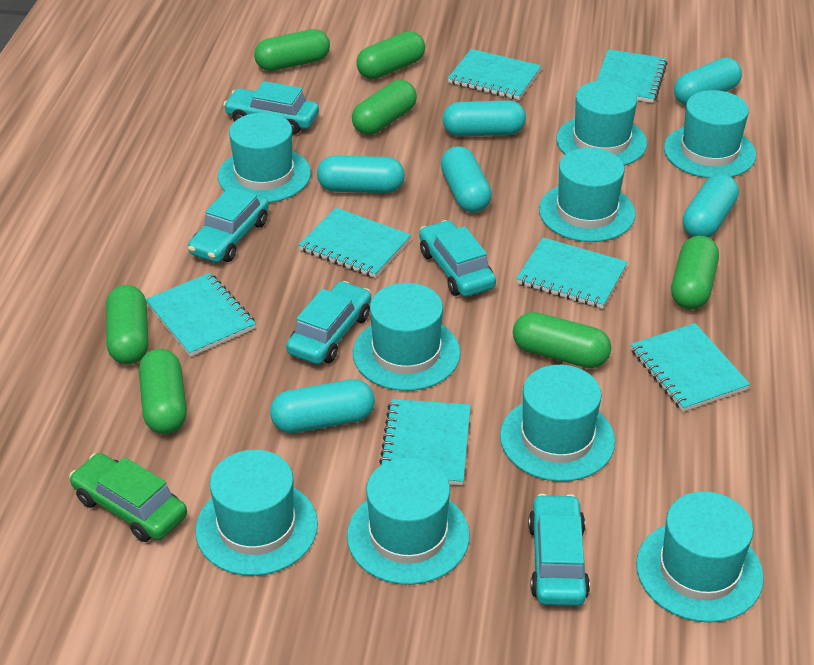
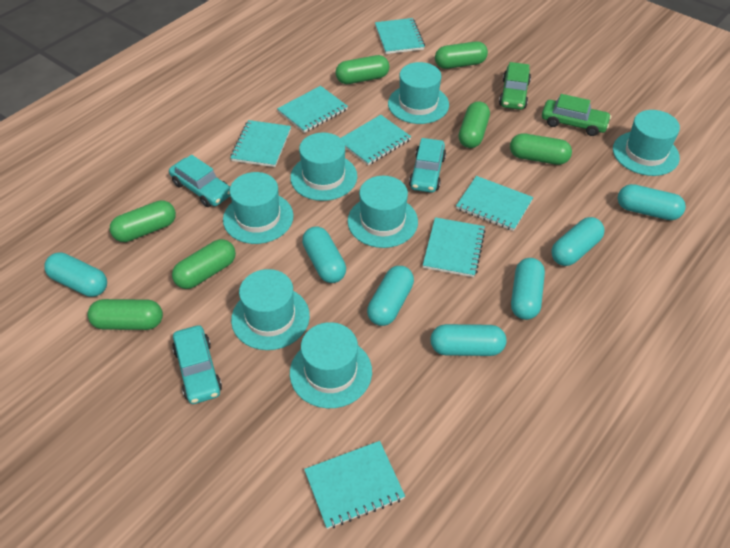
green car: 1 -> 2
turquoise capsule: 6 -> 7
turquoise car: 5 -> 3
turquoise hat: 9 -> 7

